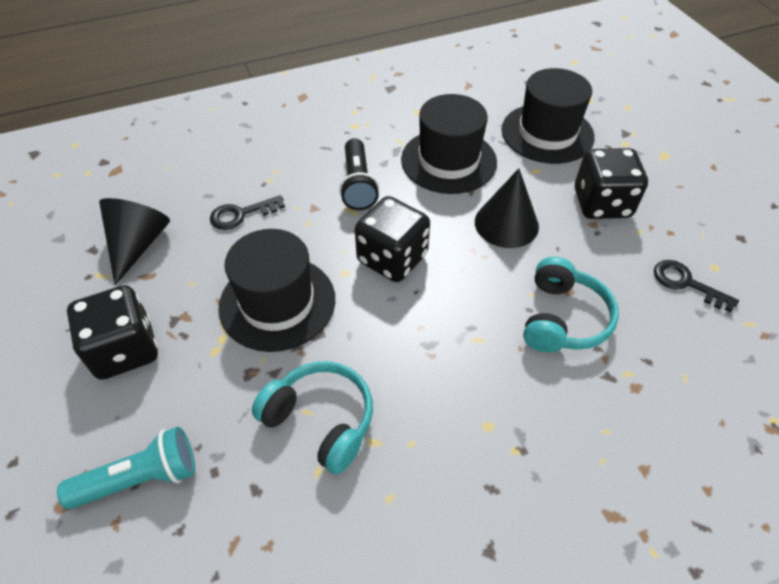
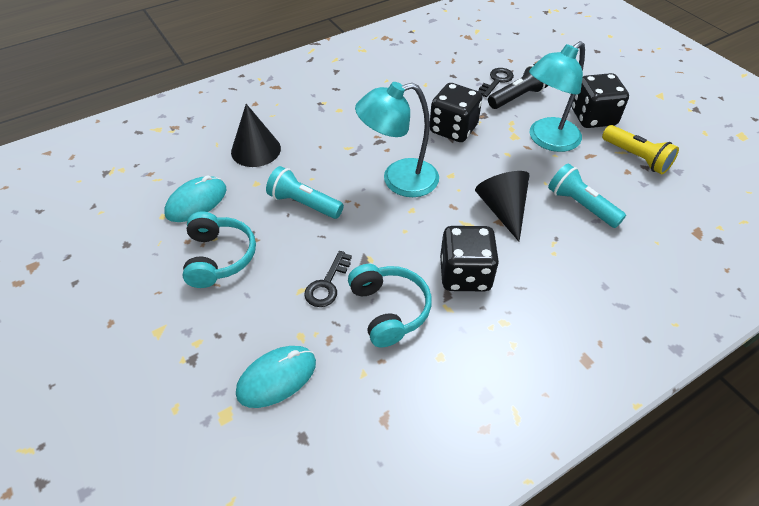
black hat: 3 -> 0
turquoise flashlight: 1 -> 2
turquoise lamp: 0 -> 2
turquoise mouse: 0 -> 2
yellow flashlight: 0 -> 1

